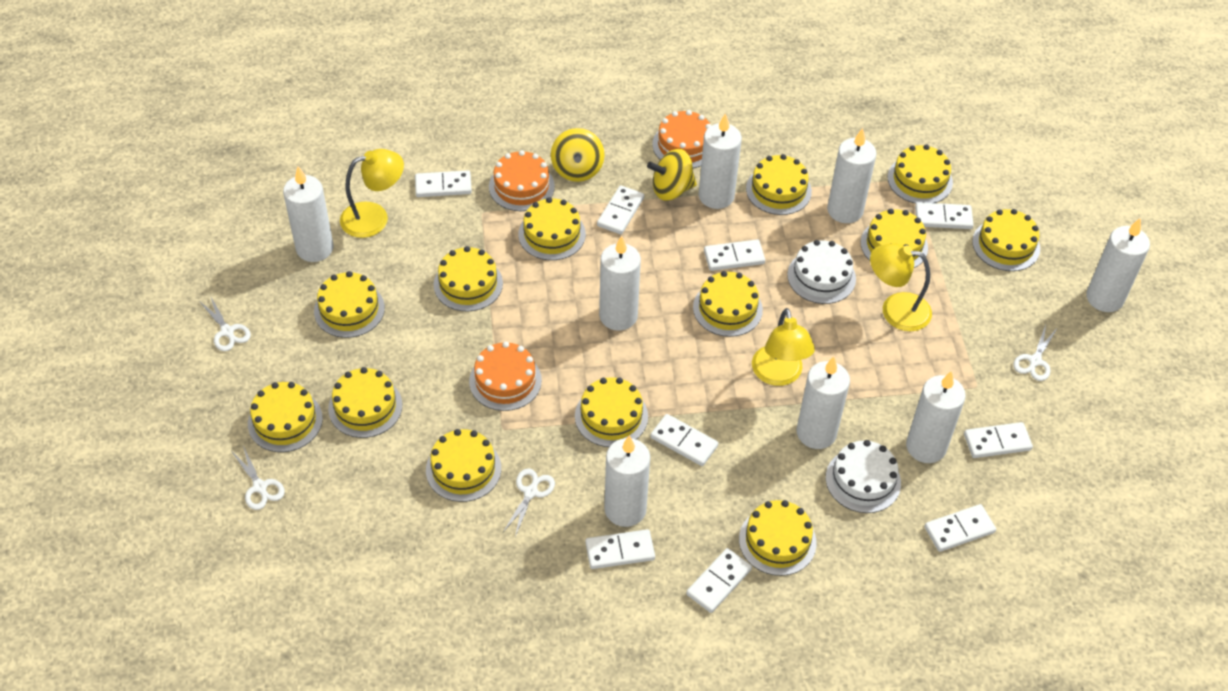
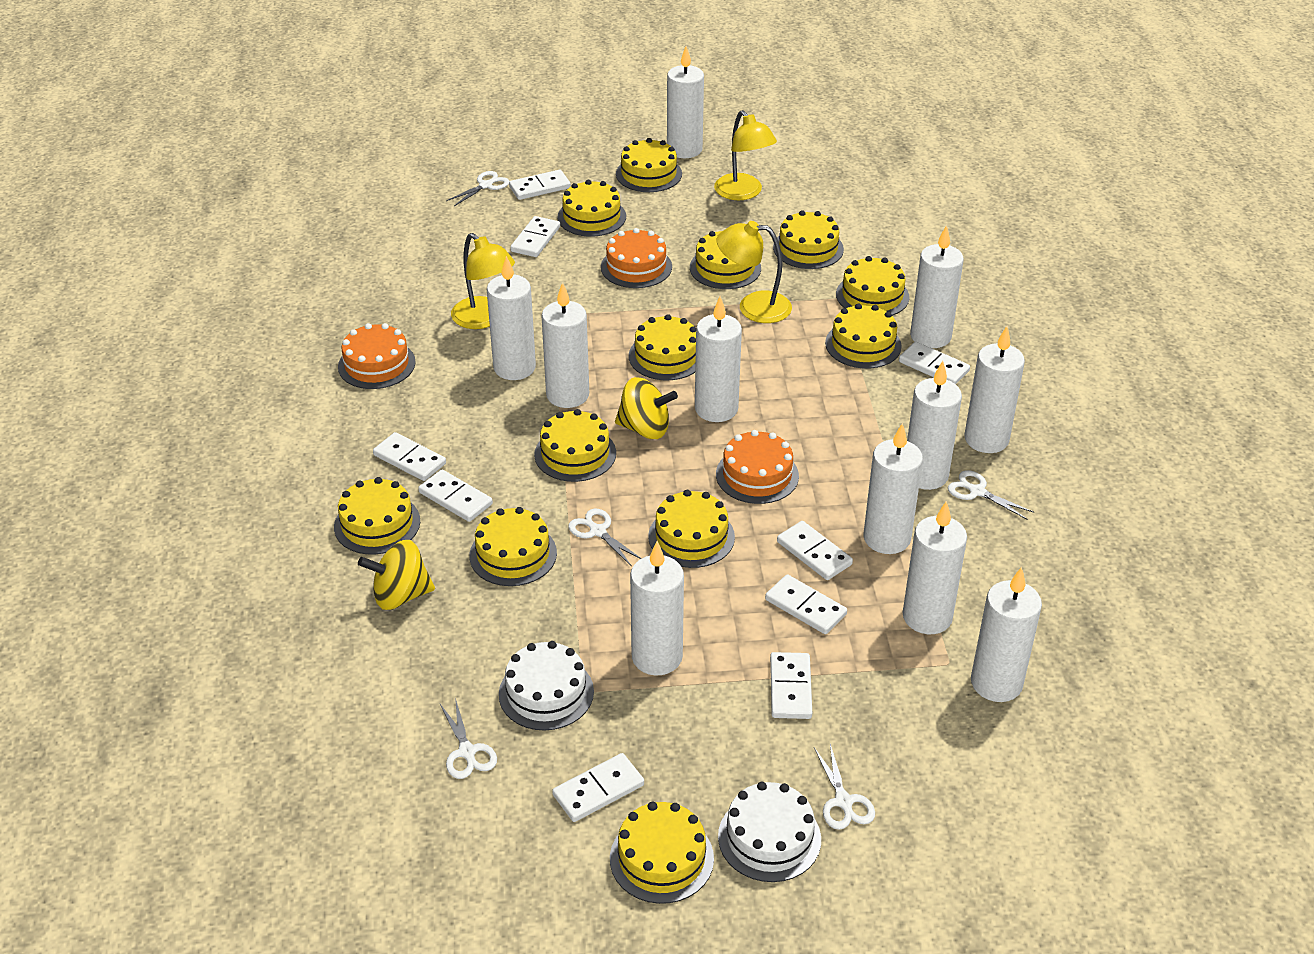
white candle: 8 -> 11
white scissors: 4 -> 5
yellow cake: 13 -> 12

